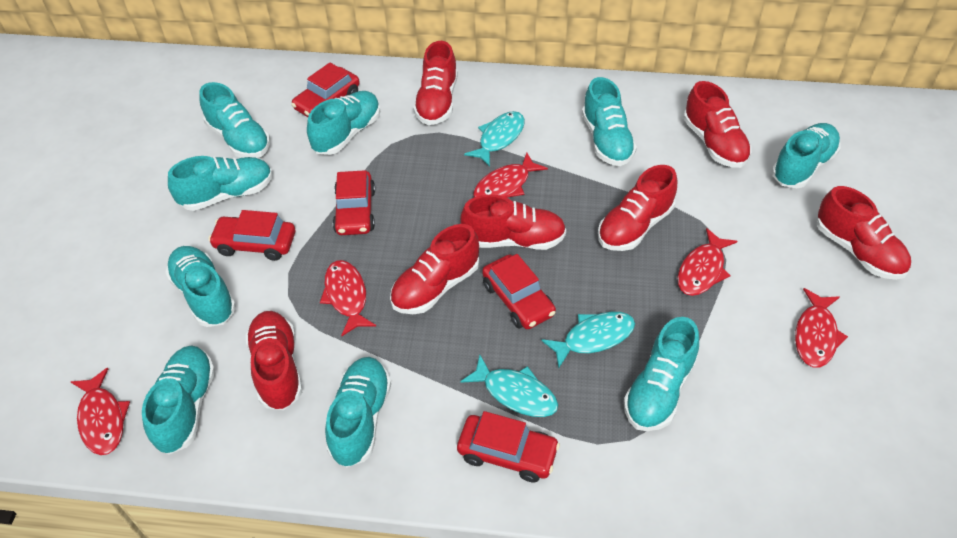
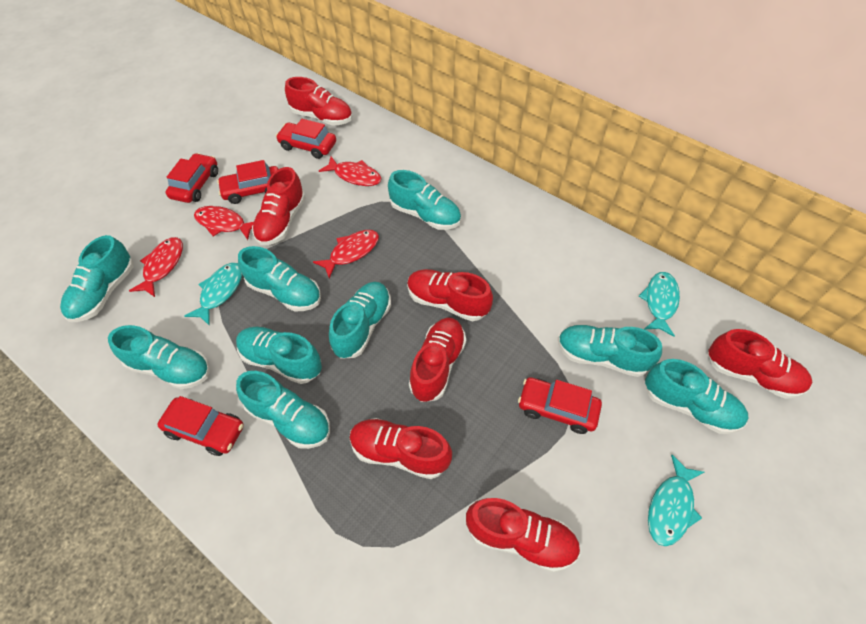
red fish: 5 -> 4

